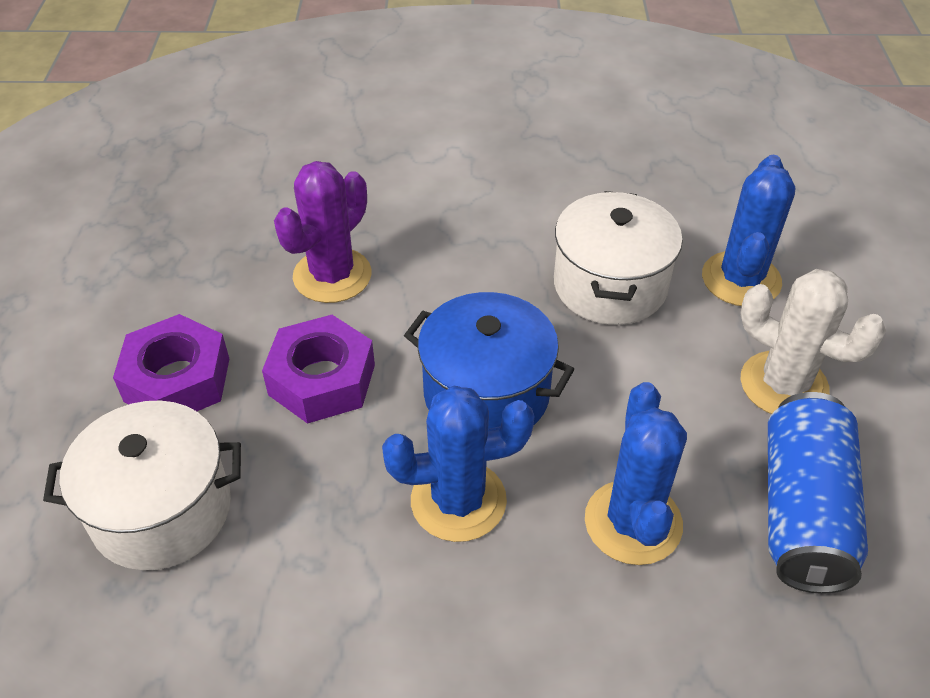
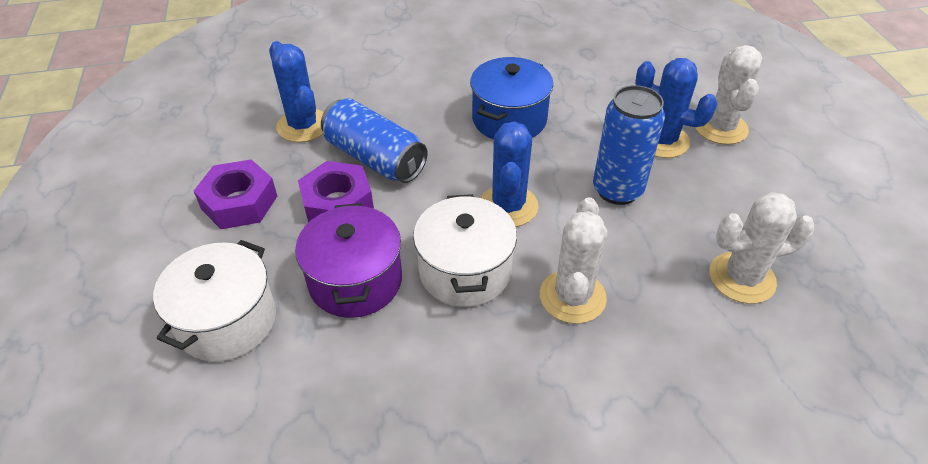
blue can: 1 -> 2
purple cactus: 1 -> 0
purple pot: 0 -> 1
white cactus: 1 -> 3

